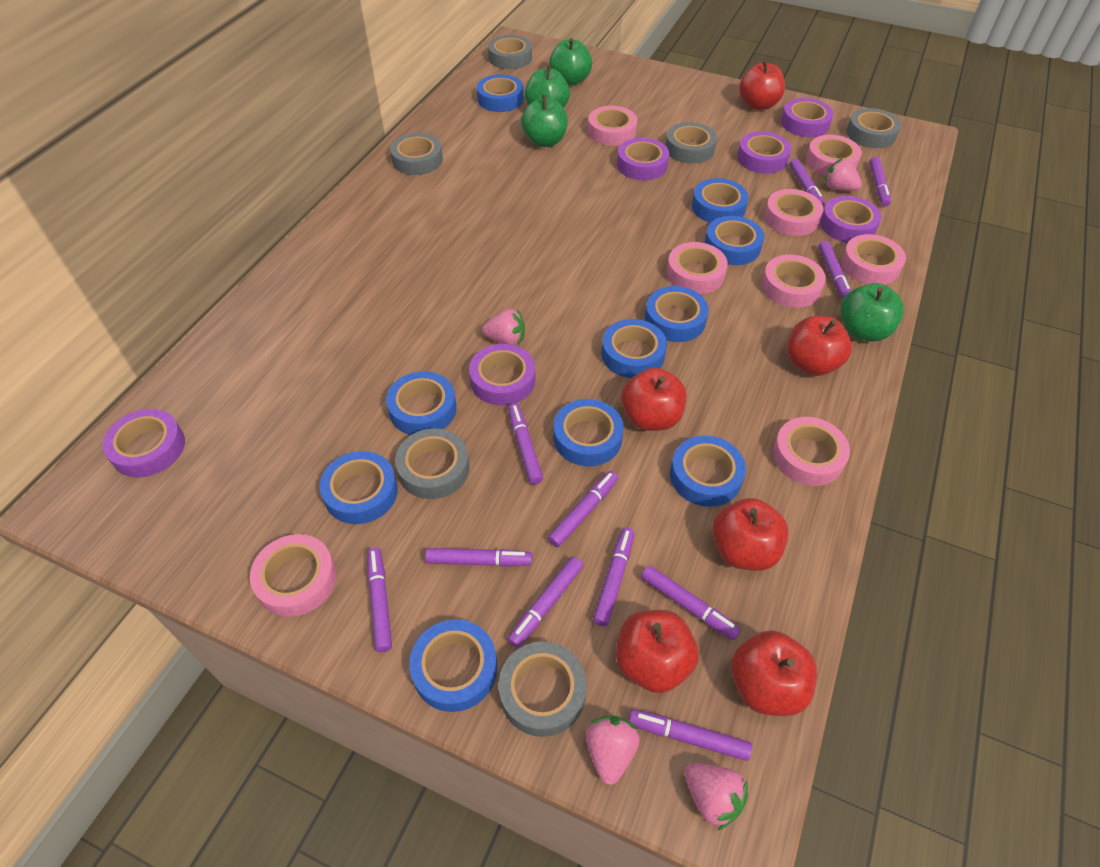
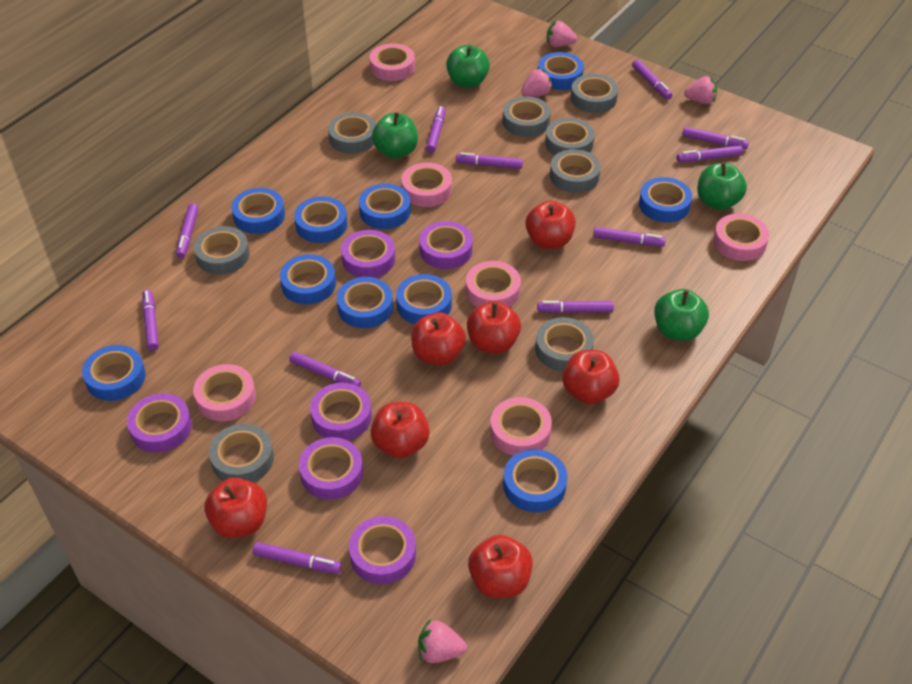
grey tape: 6 -> 8
pink tape: 8 -> 6
red apple: 6 -> 7

